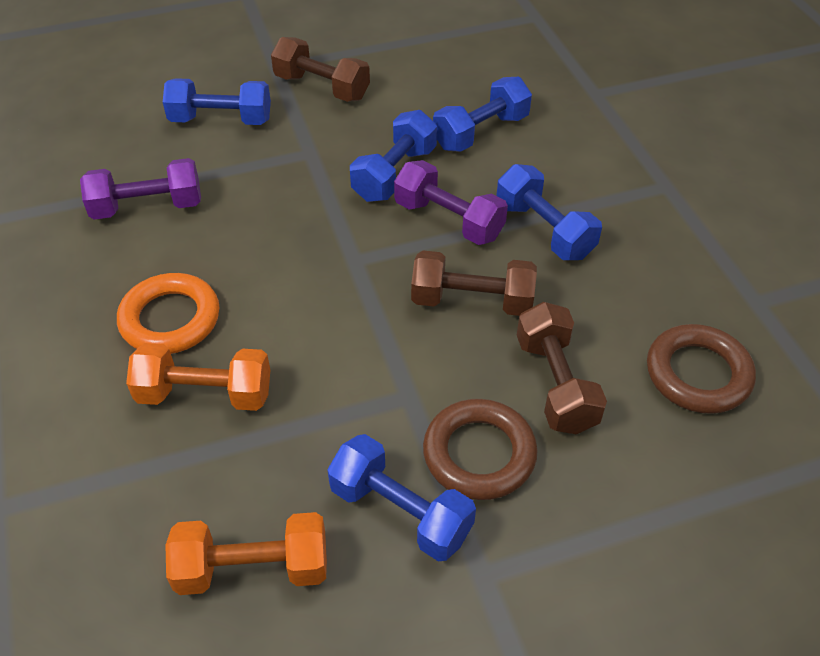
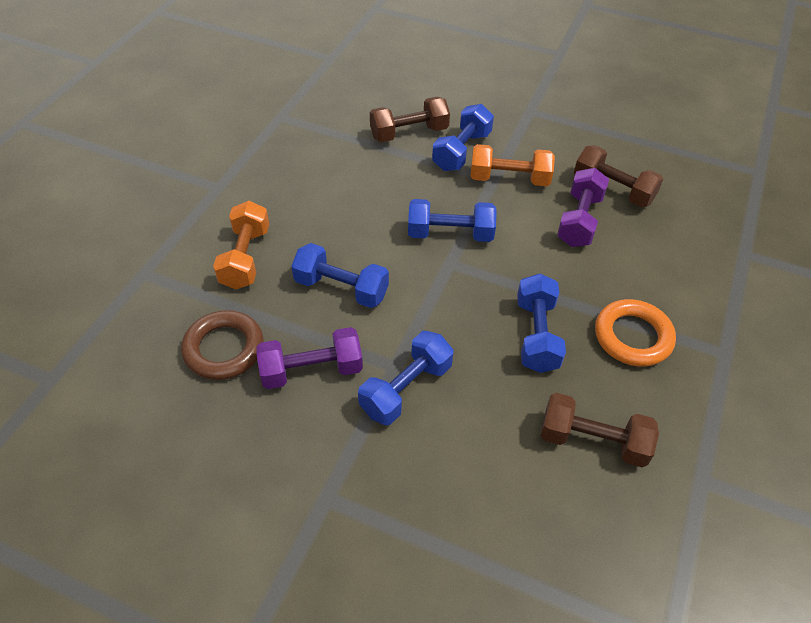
brown ring: 2 -> 1

